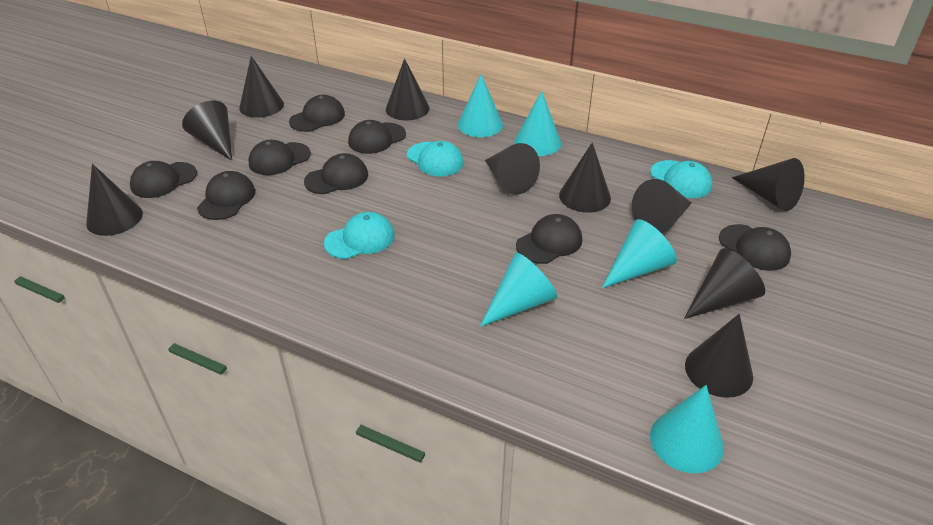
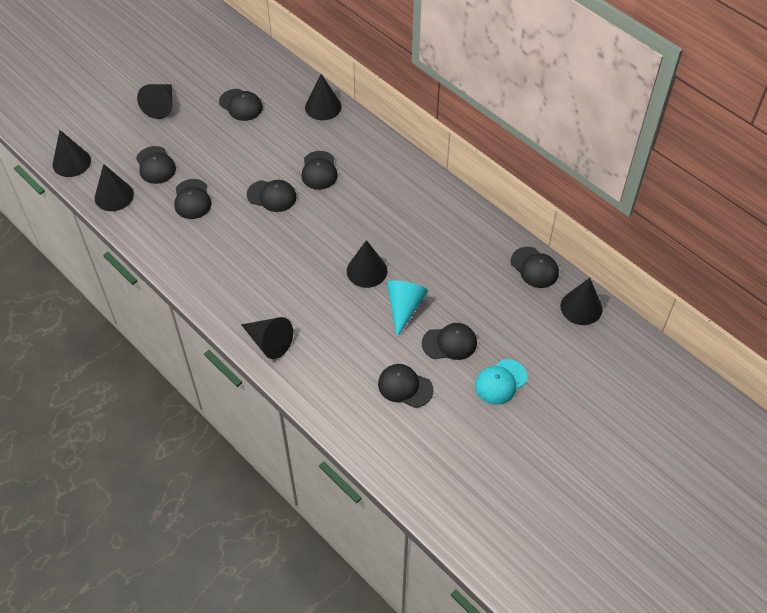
black cone: 10 -> 7
turquoise cap: 3 -> 1
turquoise cone: 5 -> 1

